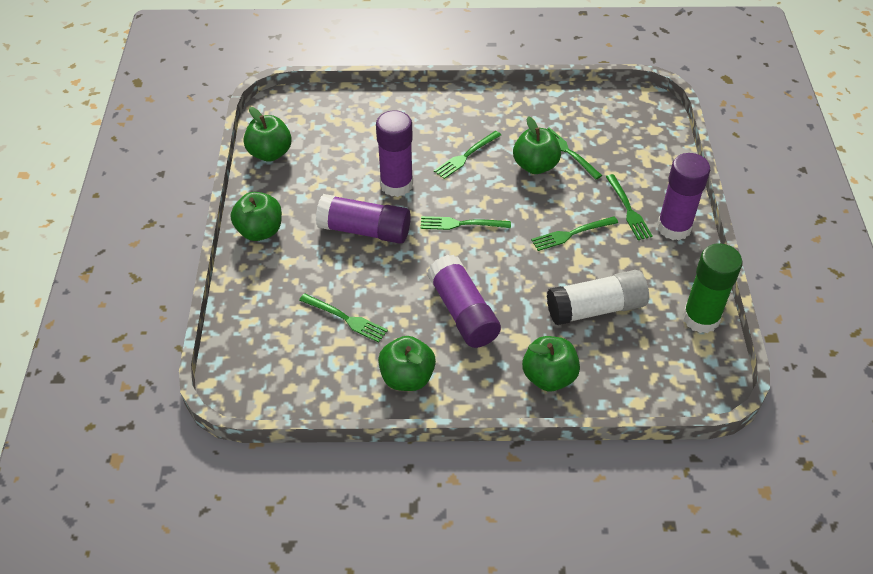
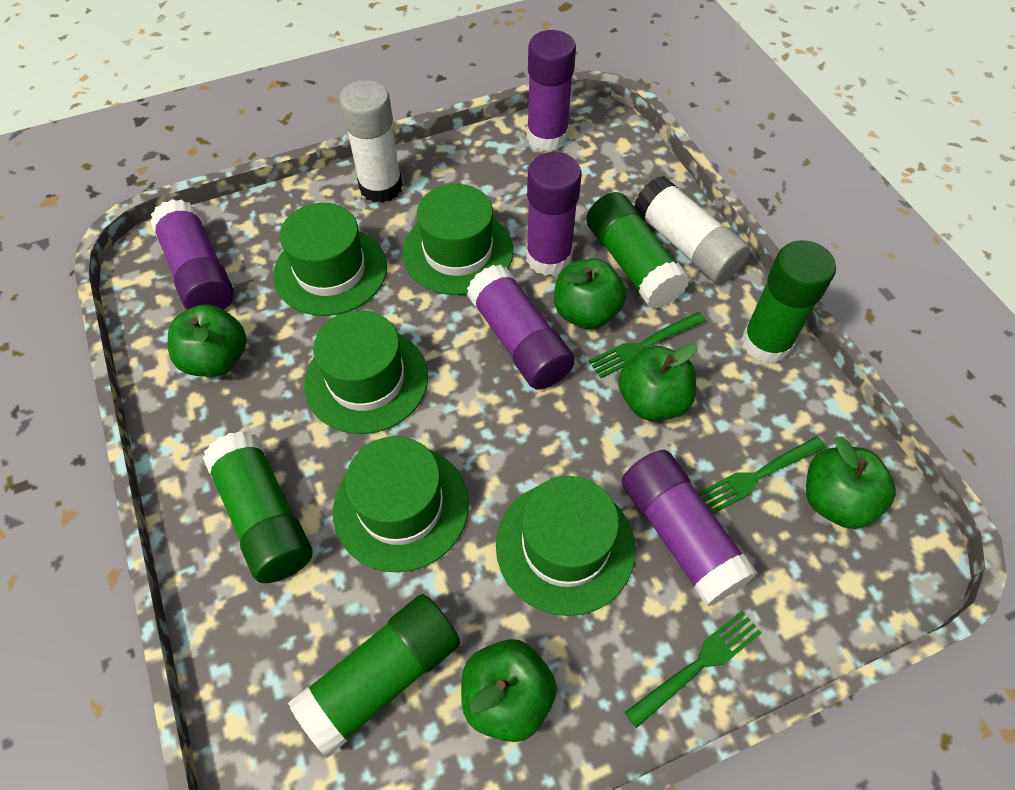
green fork: 6 -> 3
green glue stick: 1 -> 4
green hat: 0 -> 5
purple glue stick: 4 -> 5
white glue stick: 1 -> 2

